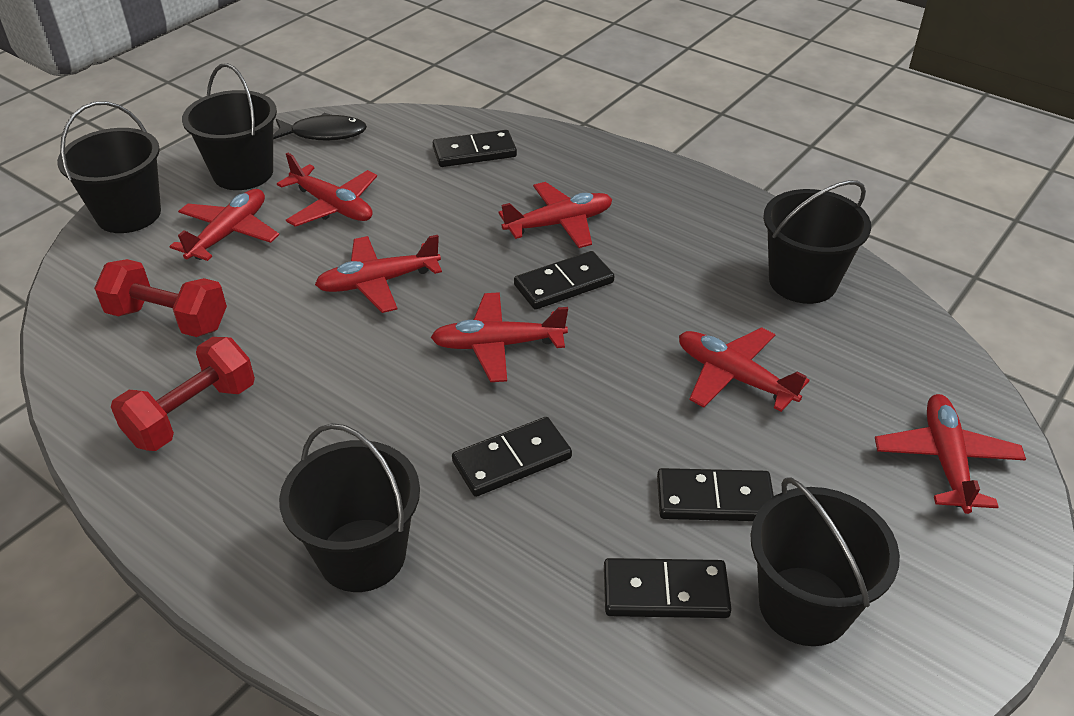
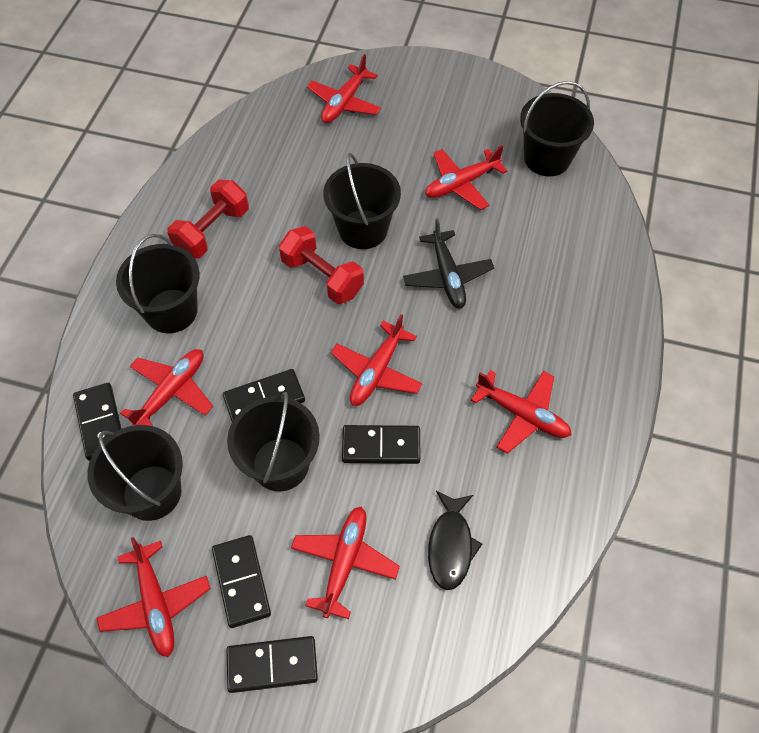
black plane: 0 -> 1

